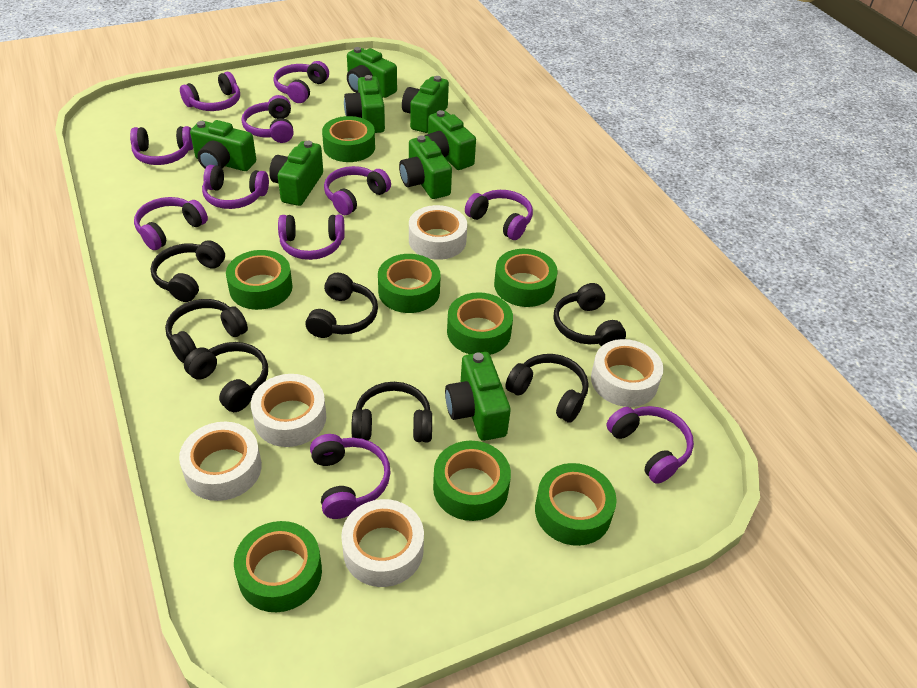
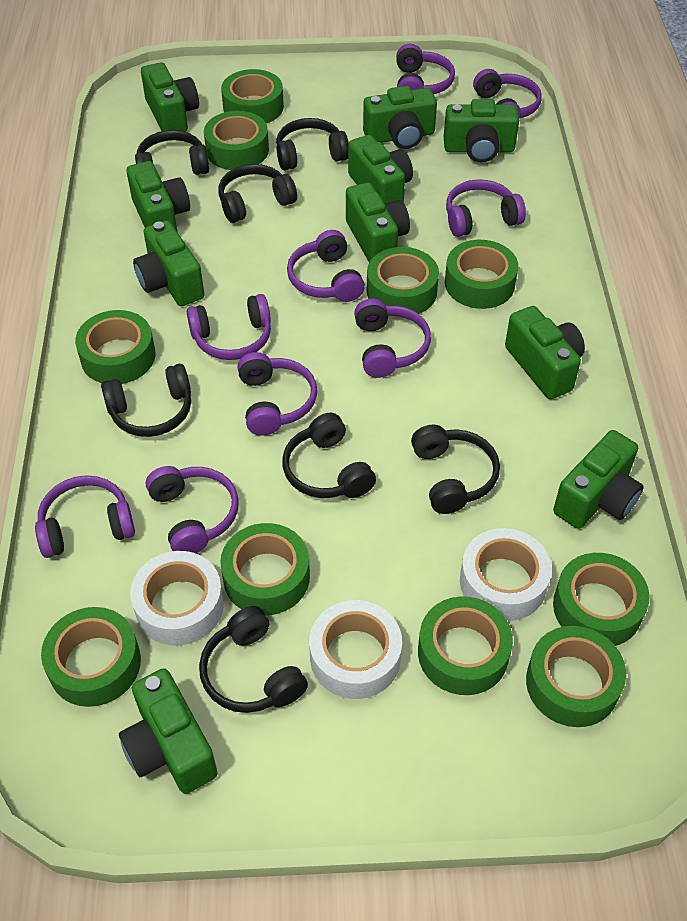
green camera: 8 -> 10
green tape: 8 -> 10
purple headphones: 11 -> 9
white tape: 5 -> 3

